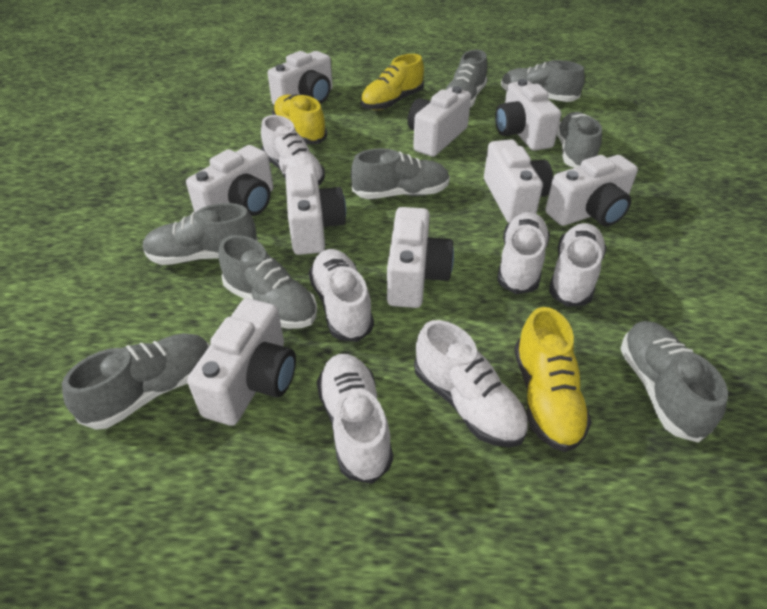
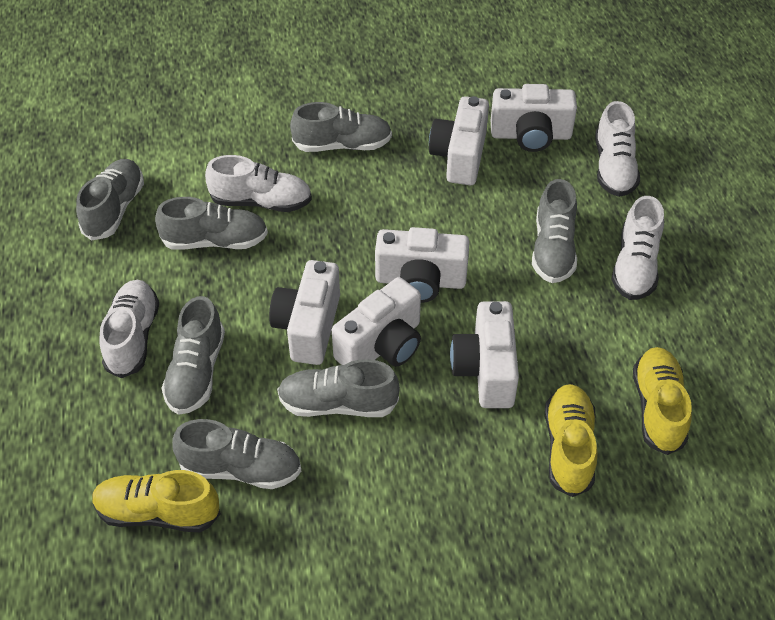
grey shoe: 8 -> 7
white camera: 9 -> 6
white shoe: 6 -> 4

